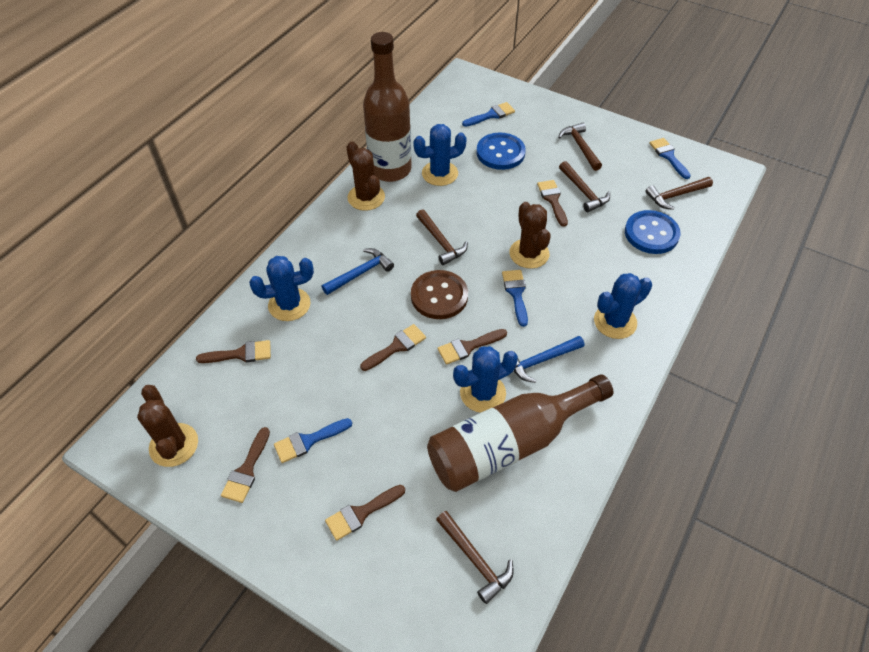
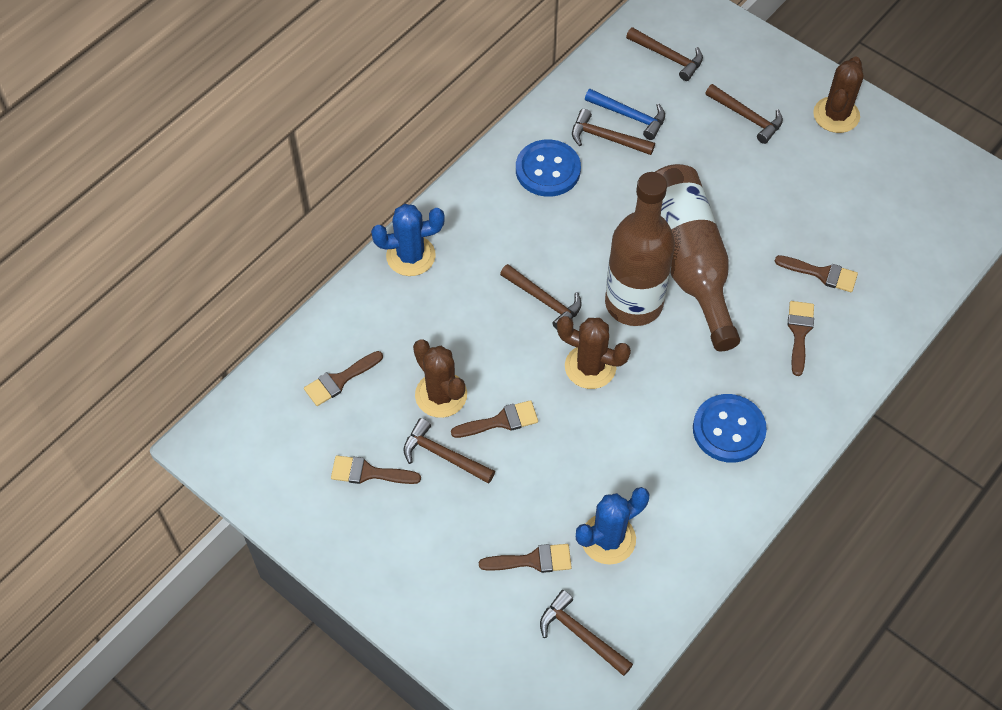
blue brush: 4 -> 0
blue cactus: 4 -> 2
blue hammer: 2 -> 1
brown button: 1 -> 0
brown hammer: 5 -> 6

